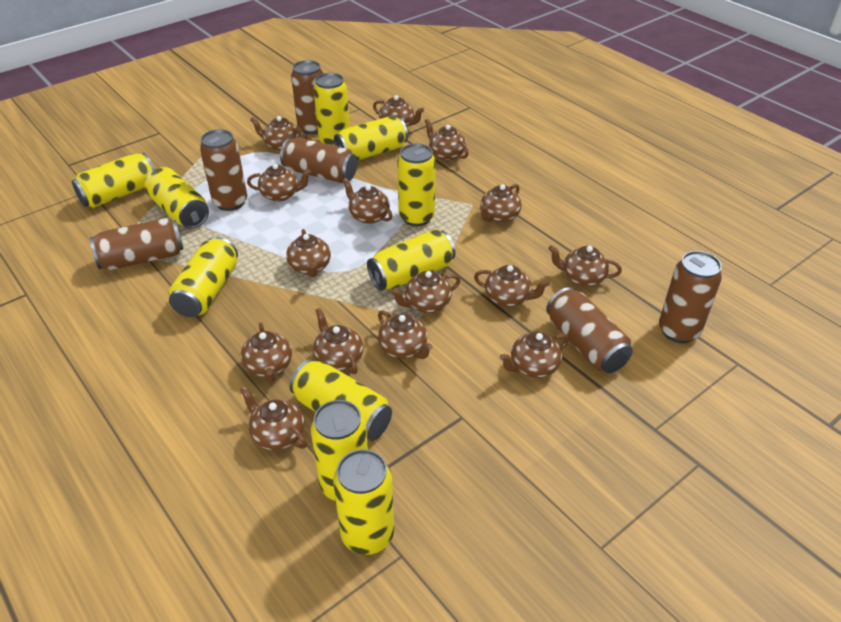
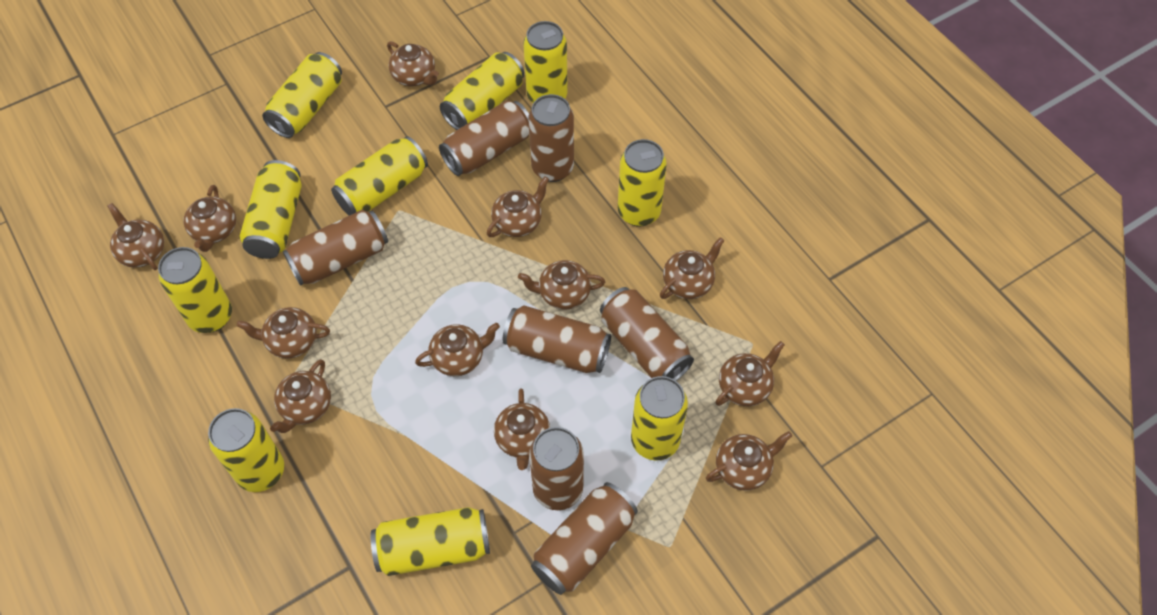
brown can: 6 -> 7
brown teapot: 15 -> 12

